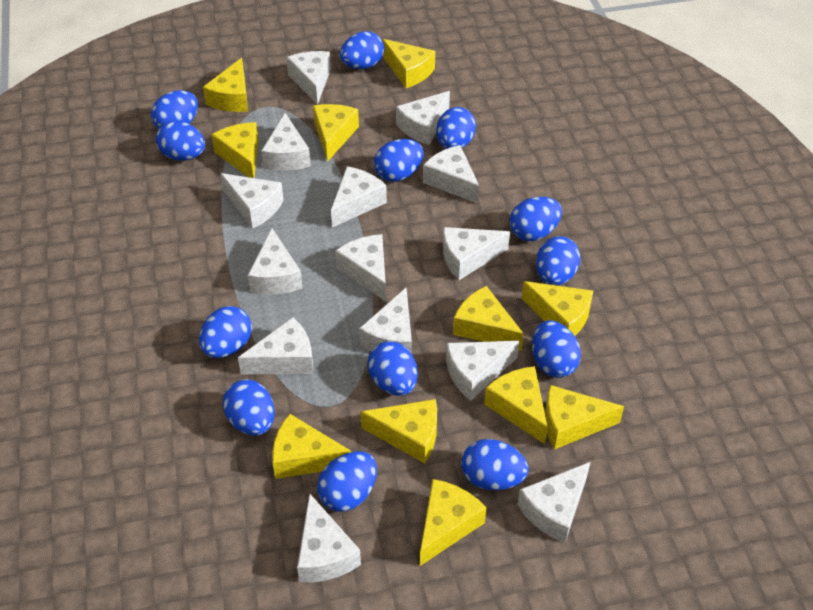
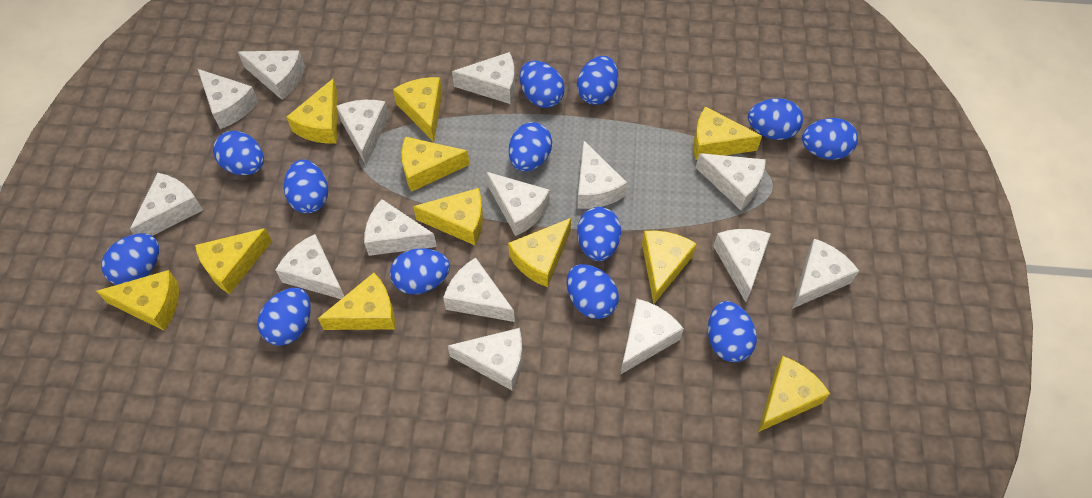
white cheese: 14 -> 15

